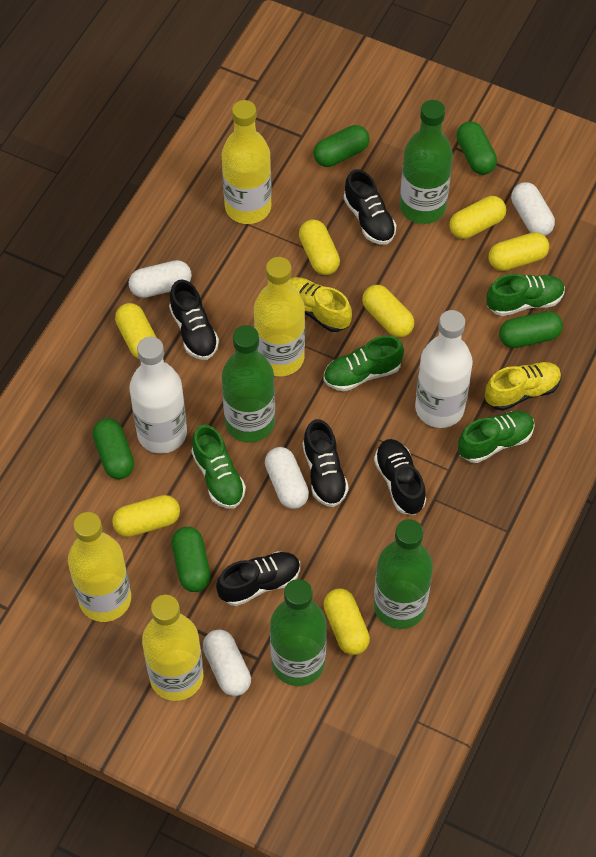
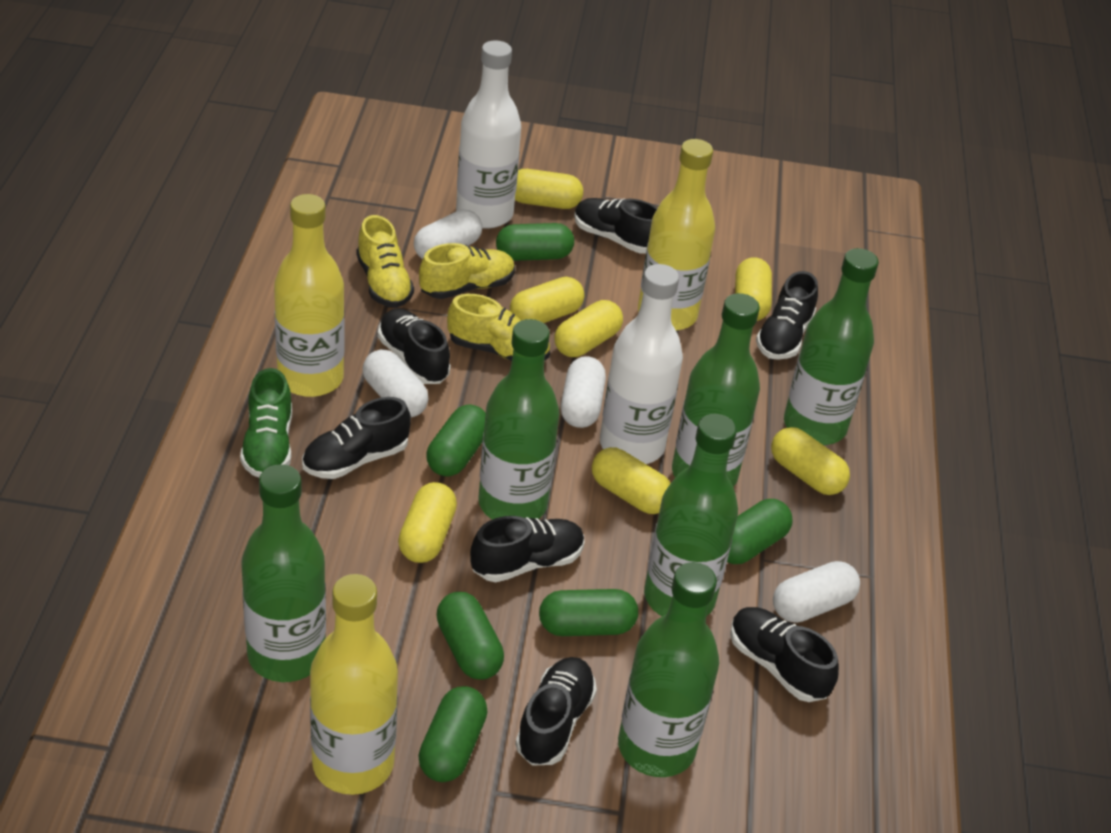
black shoe: 5 -> 7
green bottle: 4 -> 6
green capsule: 5 -> 6
green shoe: 4 -> 1
yellow bottle: 4 -> 3
yellow shoe: 2 -> 3

